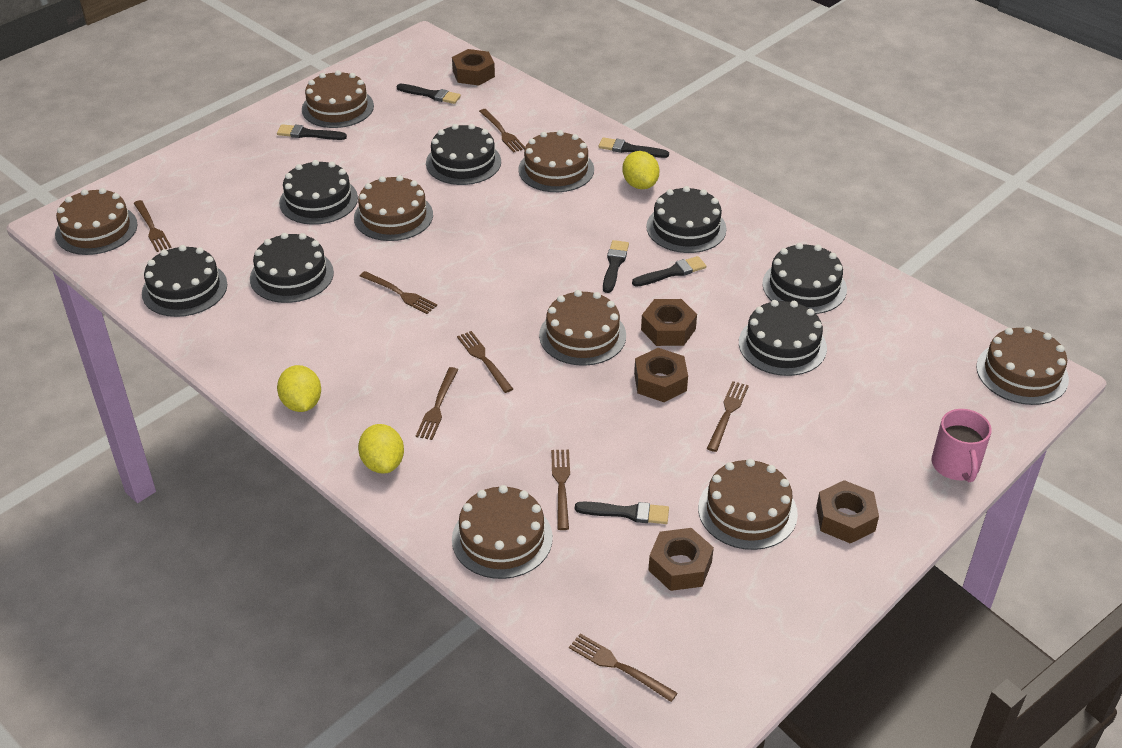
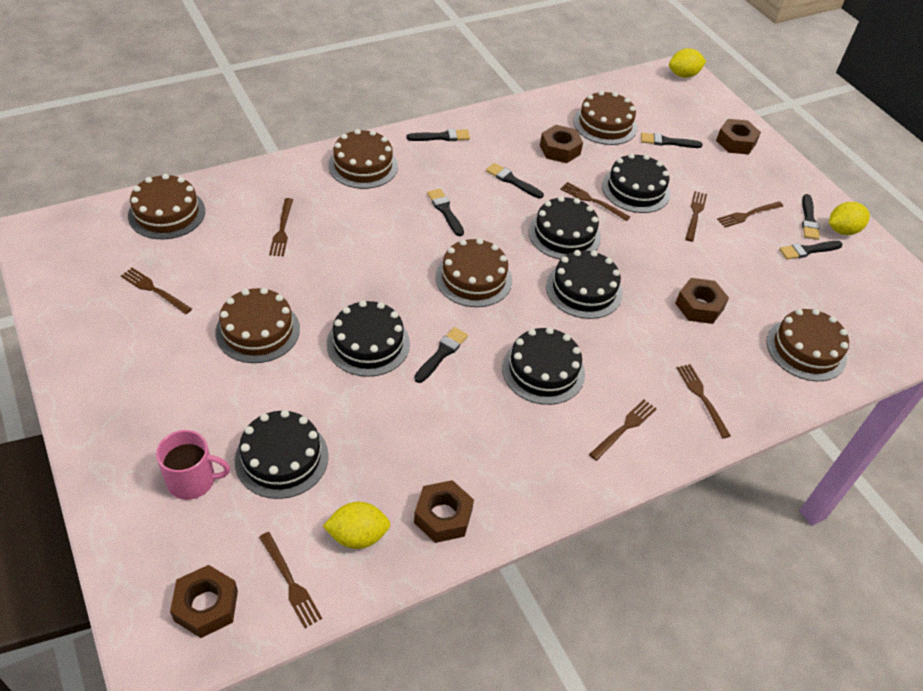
black brush: 6 -> 7
black cake: 7 -> 6
brown cake: 8 -> 6

